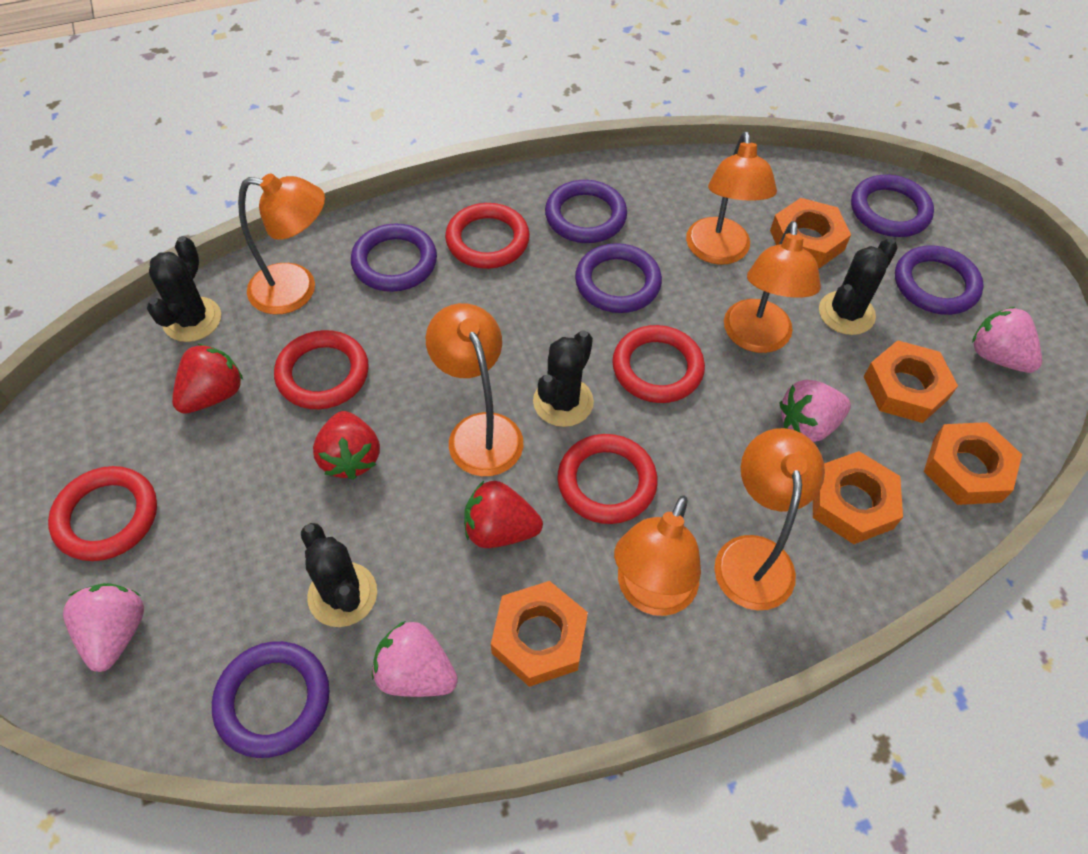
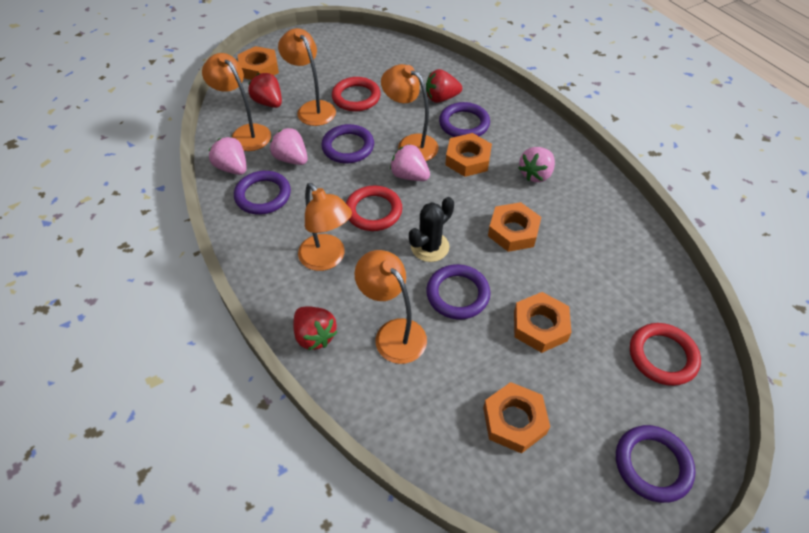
black cactus: 4 -> 1
orange lamp: 6 -> 5
purple ring: 6 -> 5
red ring: 5 -> 3

